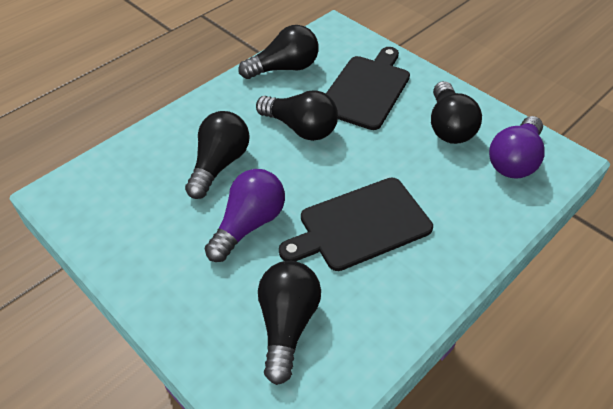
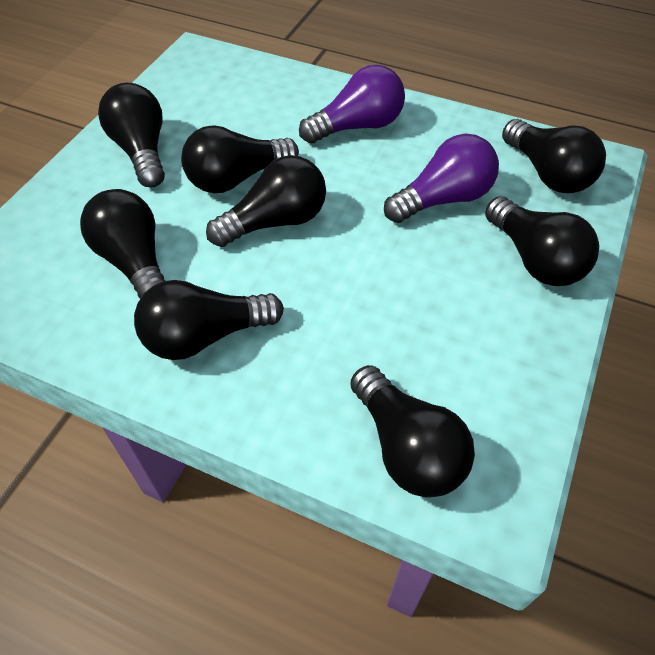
black cutting board: 2 -> 0
black light bulb: 5 -> 8

